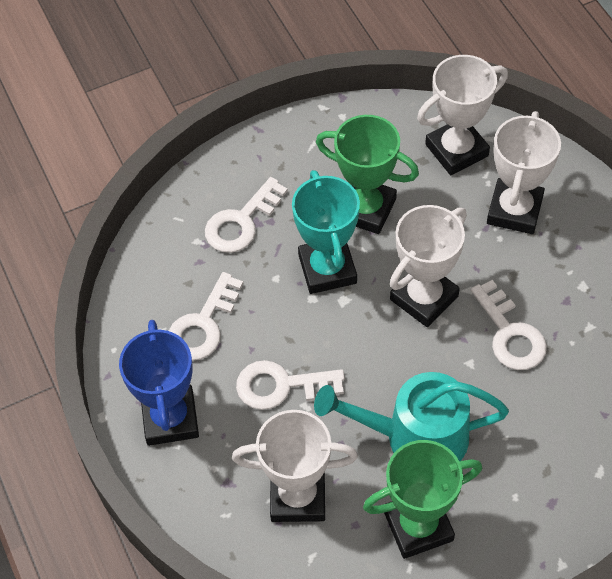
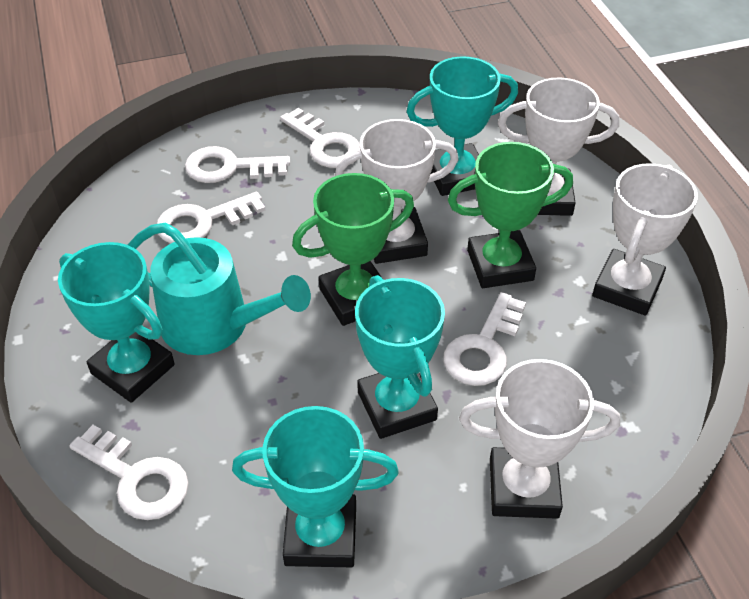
blue trophy: 1 -> 0
turquoise trophy: 1 -> 4
white key: 4 -> 5

